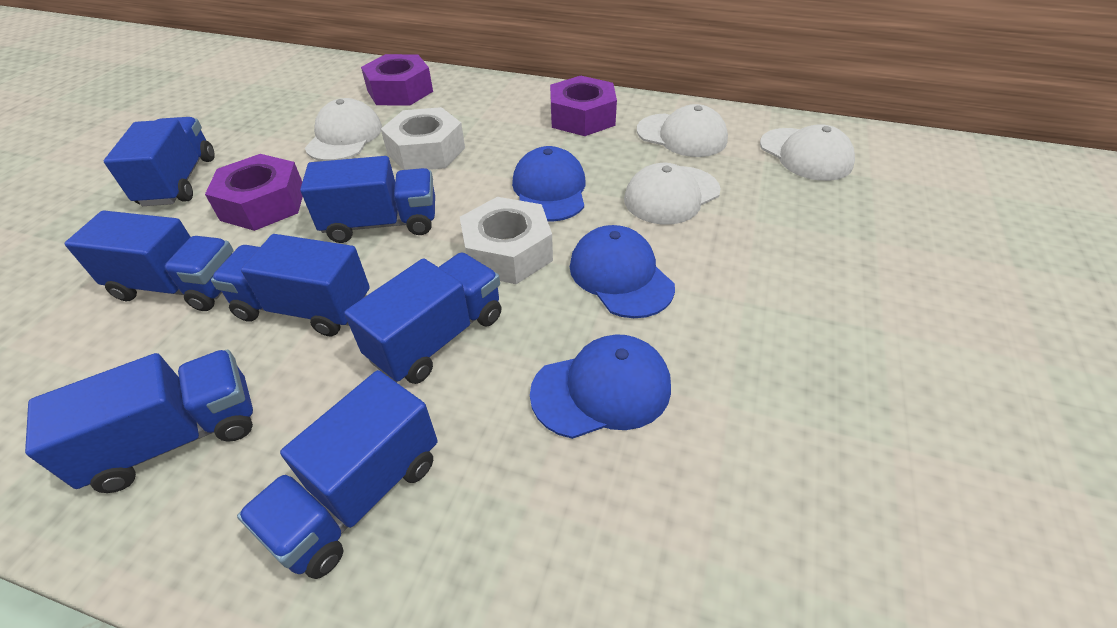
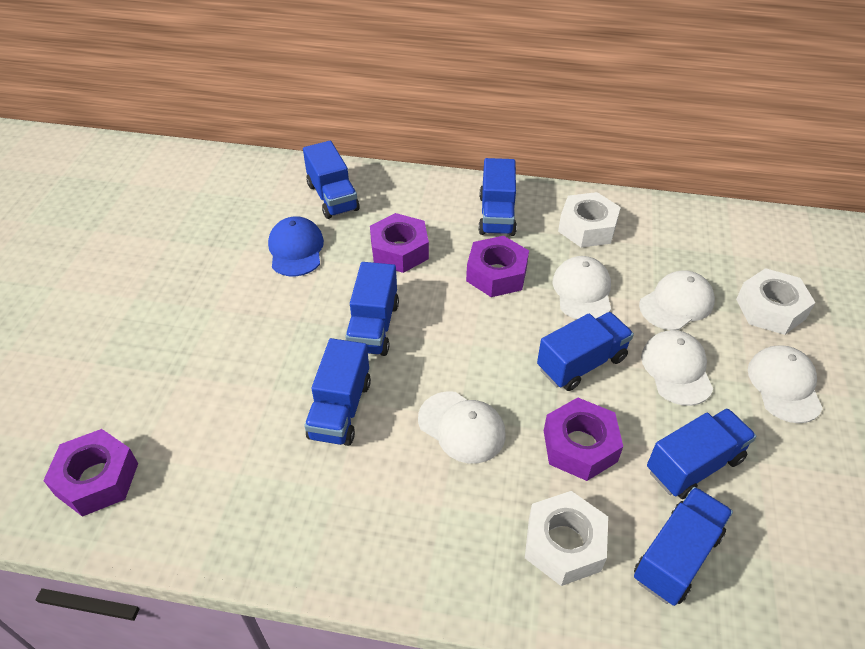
blue cap: 3 -> 1
purple nut: 3 -> 4
white cap: 4 -> 5
white nut: 2 -> 3

